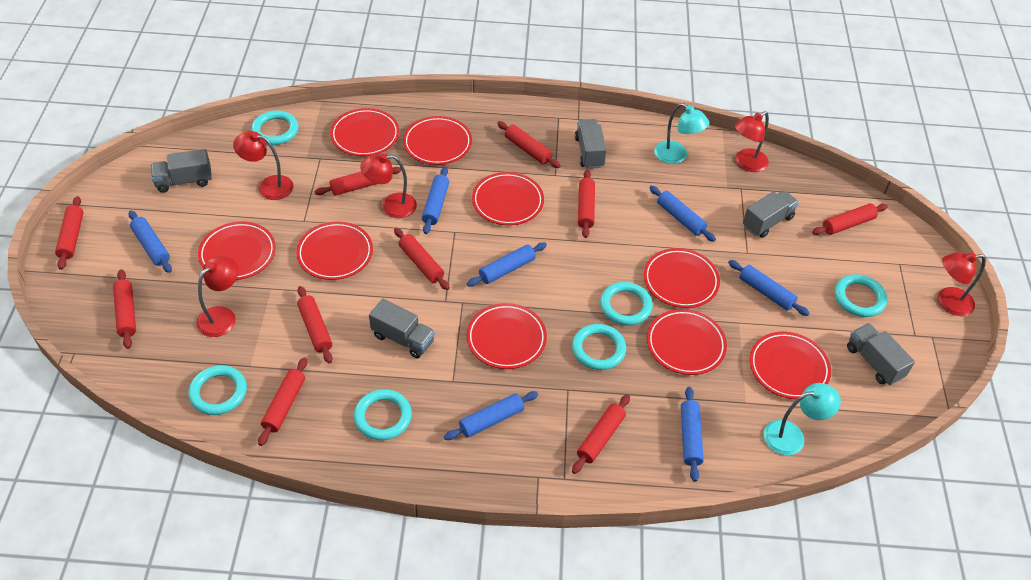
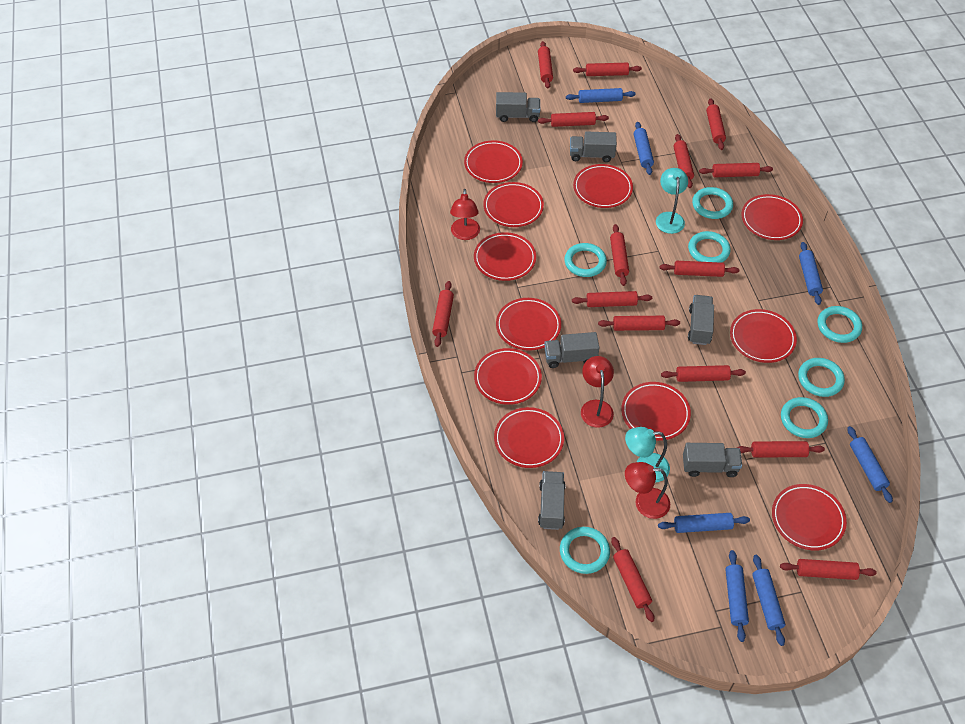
grey truck: 5 -> 6
red lamp: 5 -> 3
red plate: 9 -> 11
red rolling pin: 10 -> 15
turquoise ring: 6 -> 7

